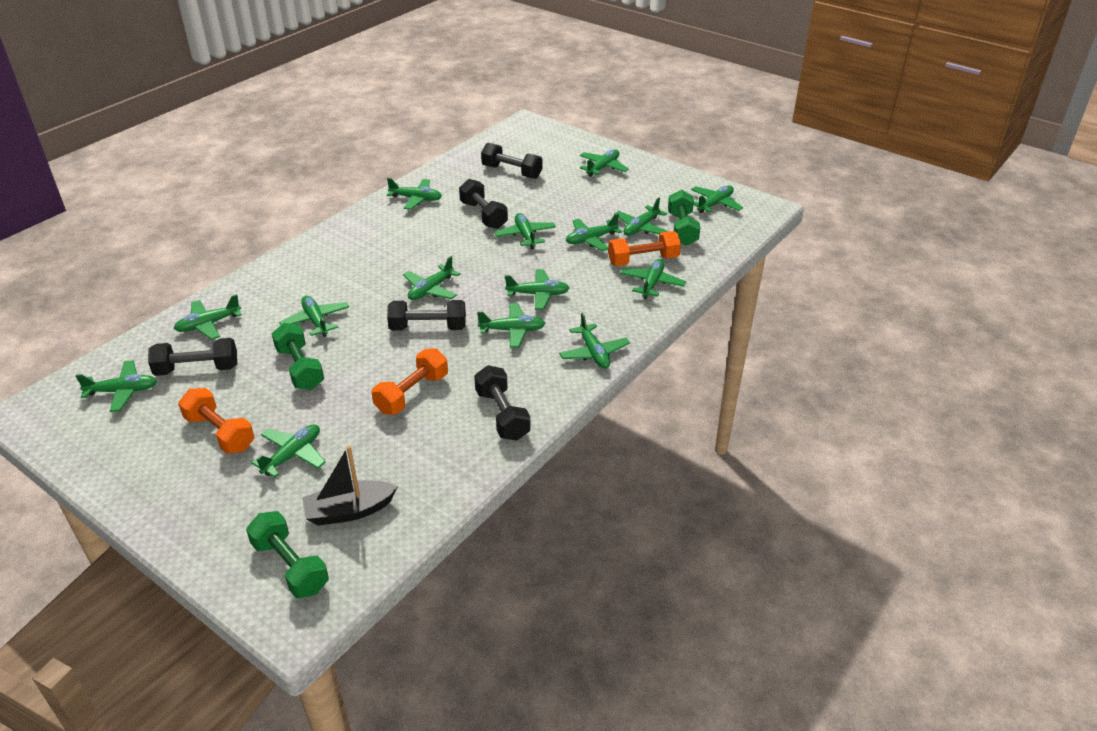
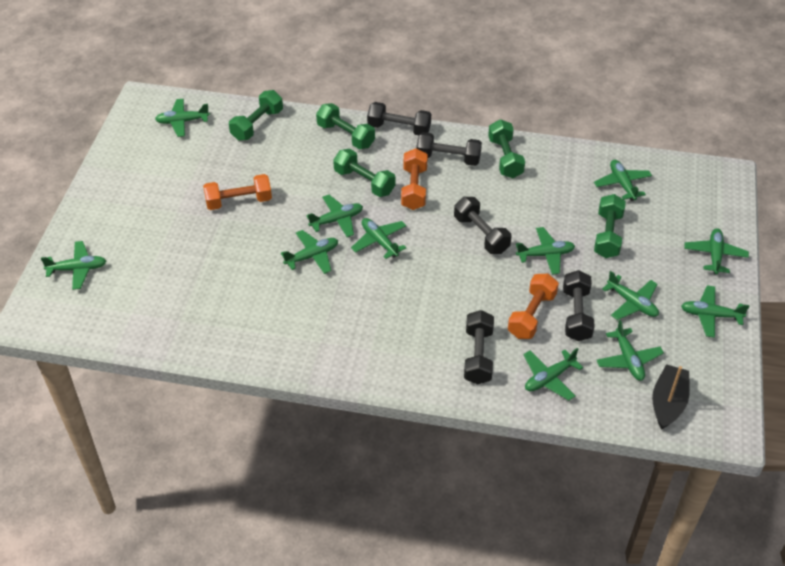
green dumbbell: 3 -> 5
green plane: 15 -> 12

